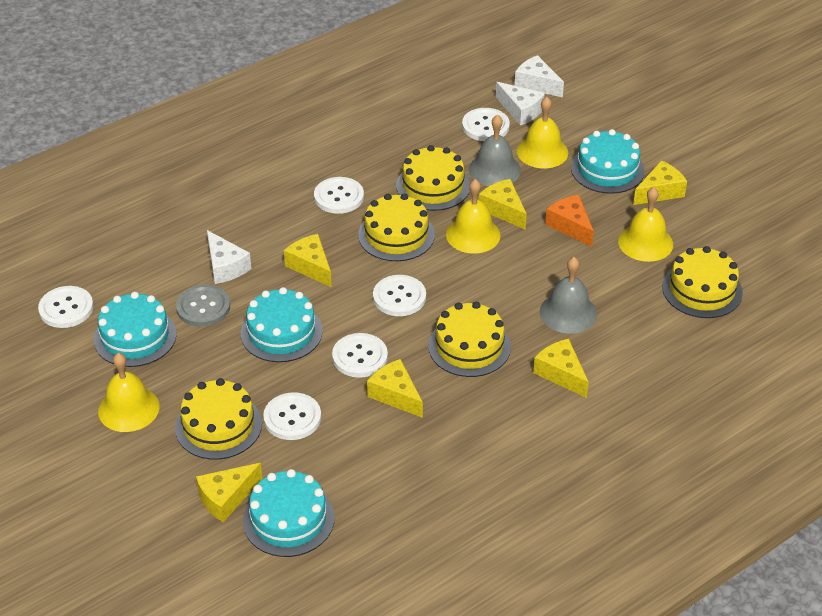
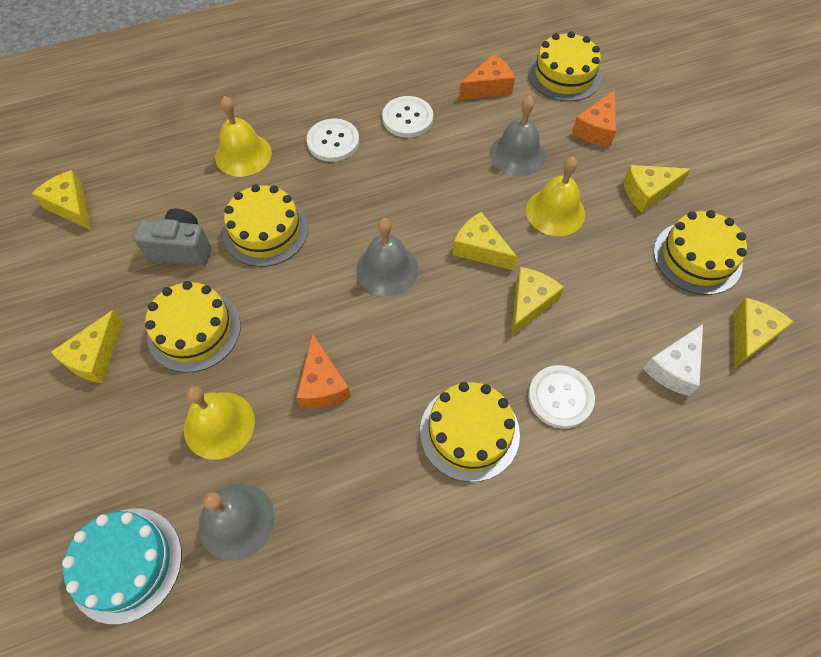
grey bell: 2 -> 3
grey button: 1 -> 0
grey camera: 0 -> 1
orange cheese: 1 -> 3
turquoise cake: 4 -> 1
white button: 6 -> 3
white cheese: 3 -> 1
yellow bell: 4 -> 3

